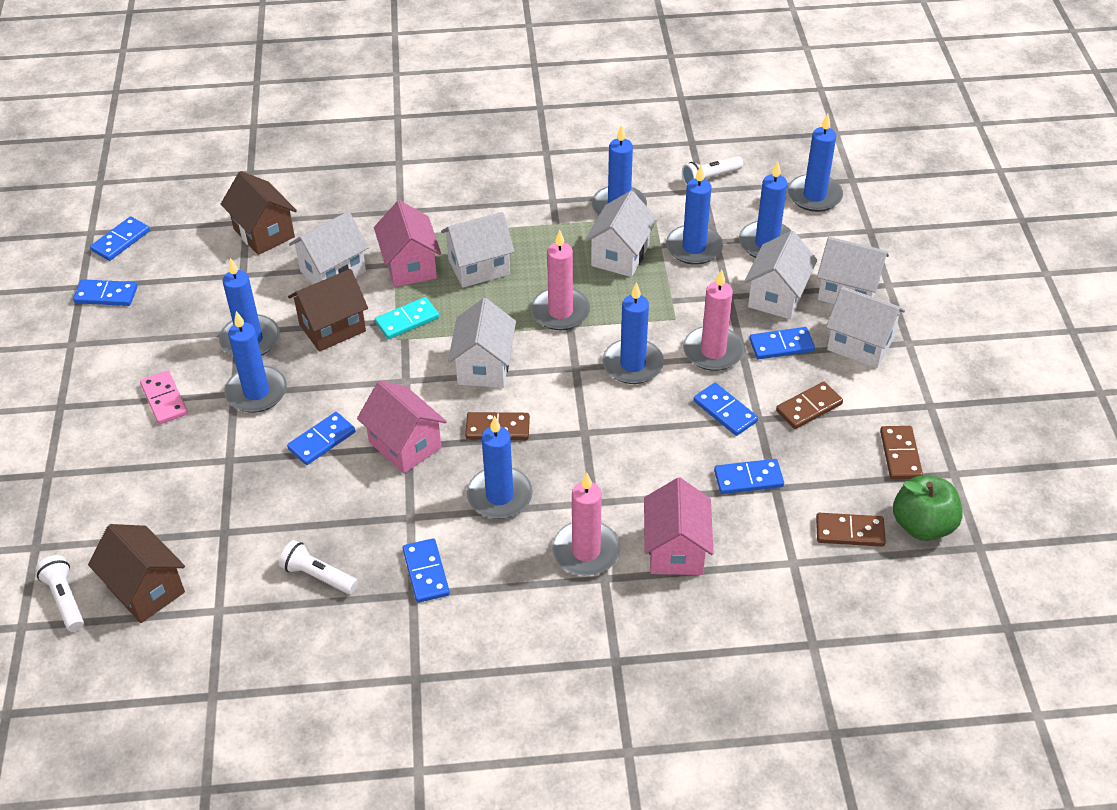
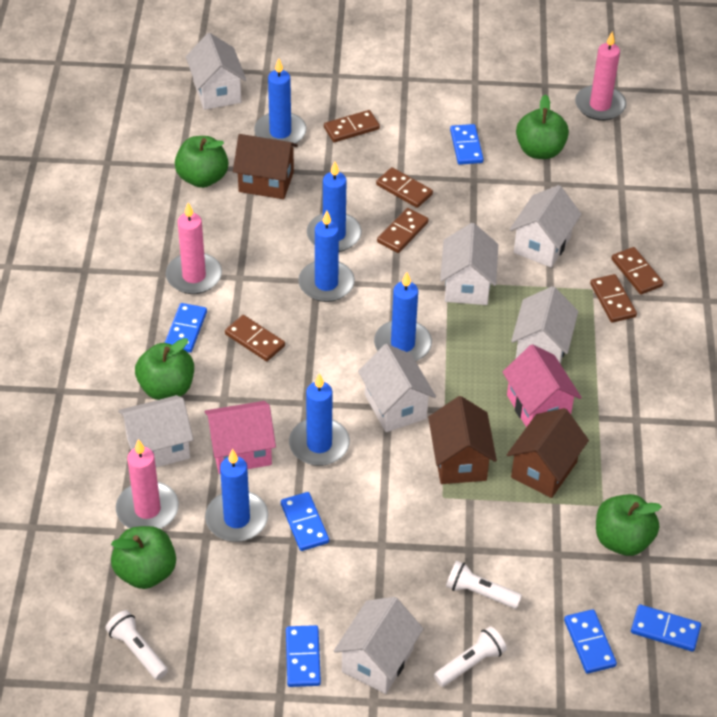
blue candle: 8 -> 6
blue domino: 7 -> 6
brown domino: 4 -> 6
green apple: 1 -> 5
pink domino: 1 -> 0
pink house: 3 -> 2
turquoise domino: 1 -> 0

